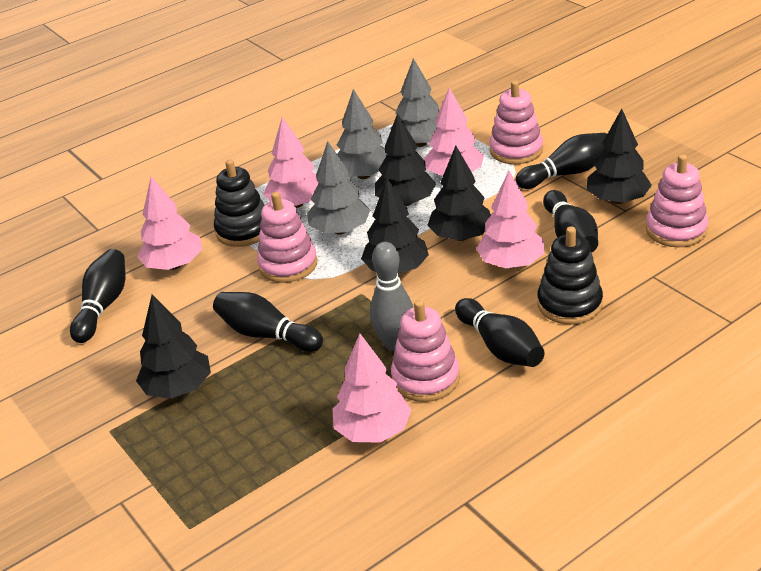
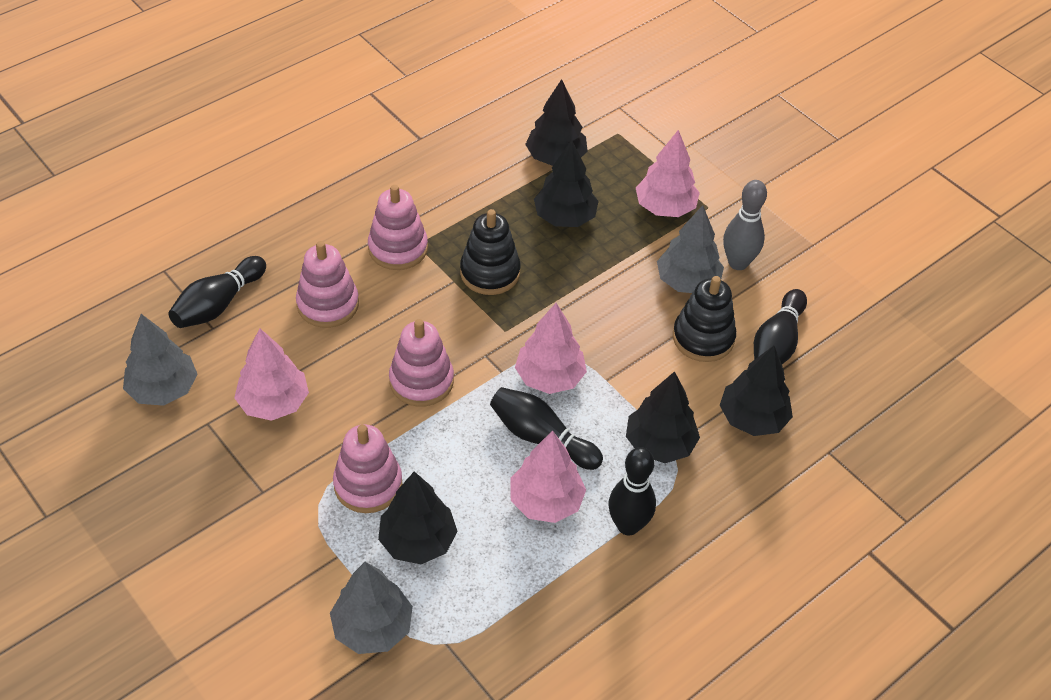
black bowling pin: 5 -> 4
pink tree: 5 -> 4

